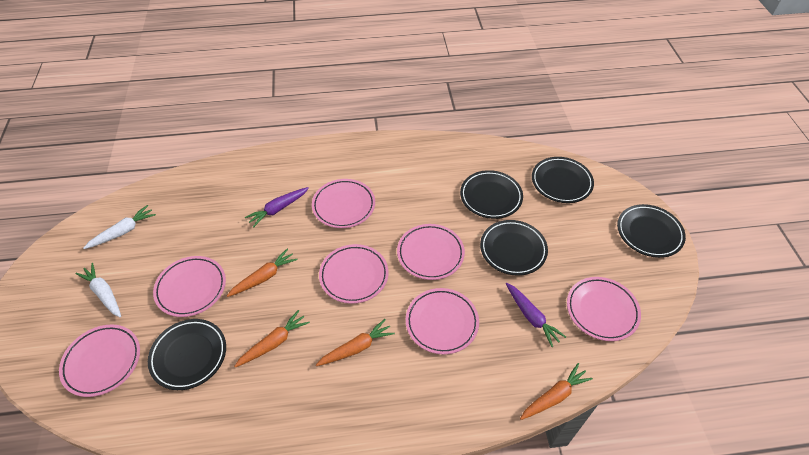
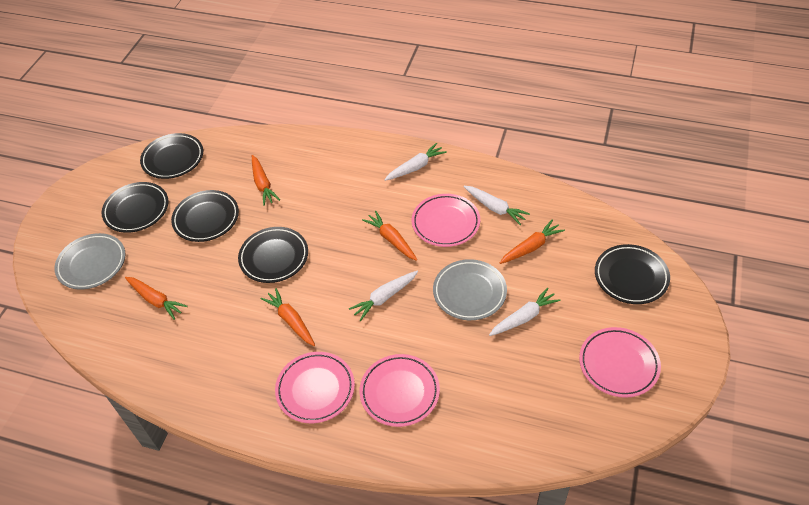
grey plate: 0 -> 2
orange carrot: 4 -> 5
pink plate: 7 -> 4
purple carrot: 2 -> 0
white carrot: 2 -> 4

